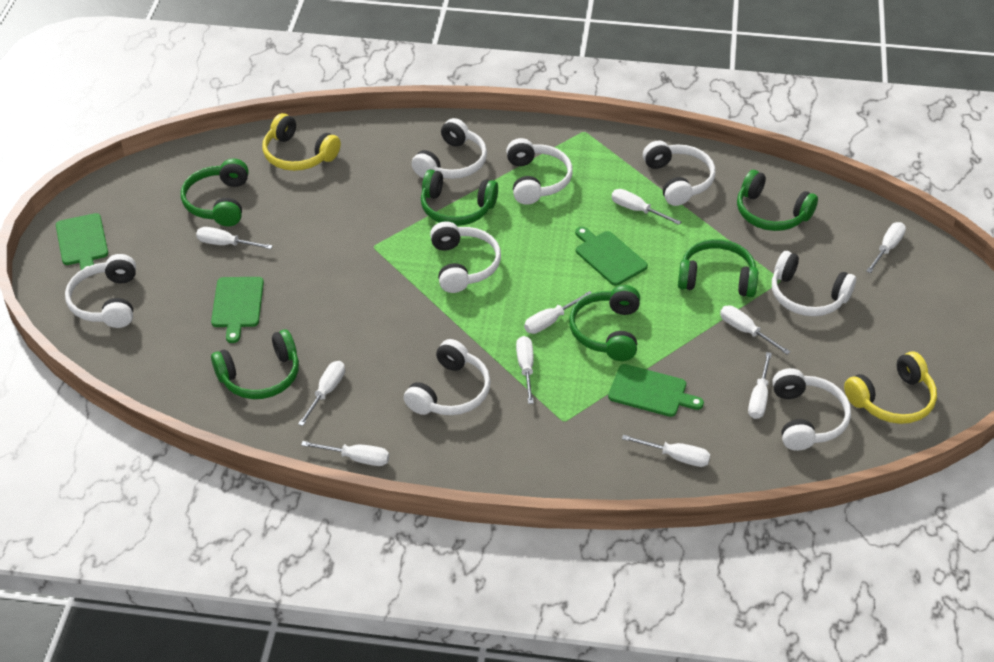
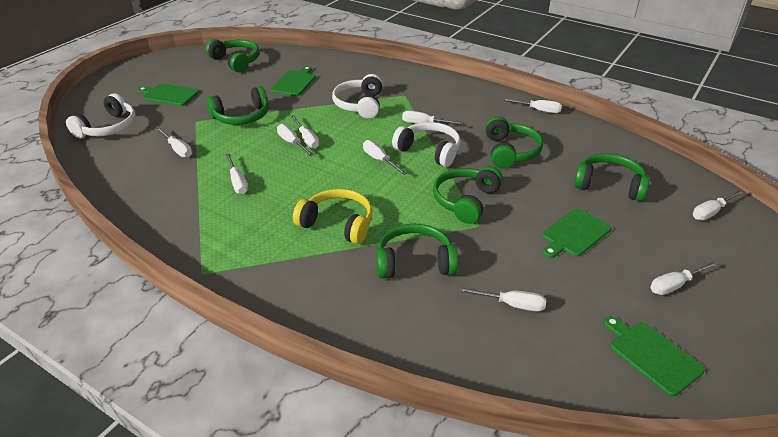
white headphones: 8 -> 3
yellow headphones: 2 -> 1

